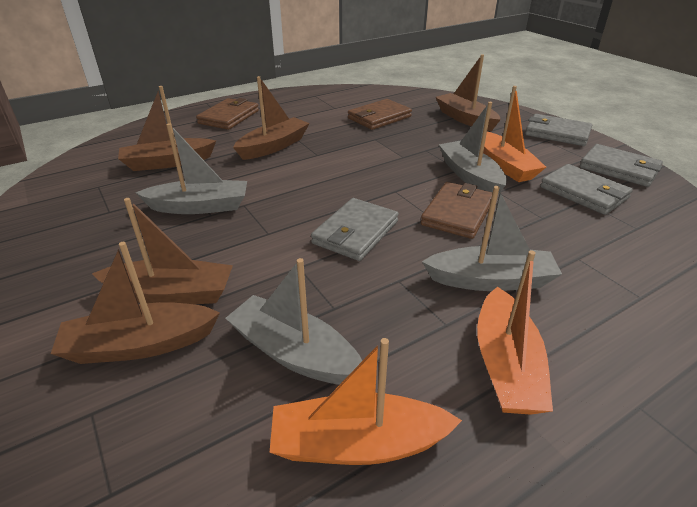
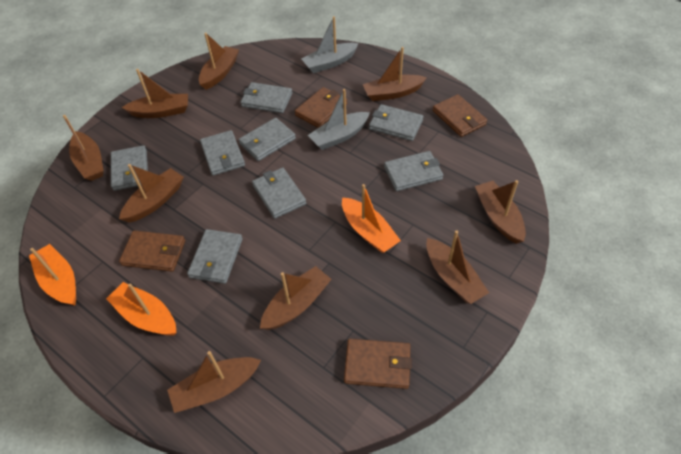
brown boat: 5 -> 9
brown wallet: 3 -> 4
grey boat: 4 -> 2
grey wallet: 4 -> 8

